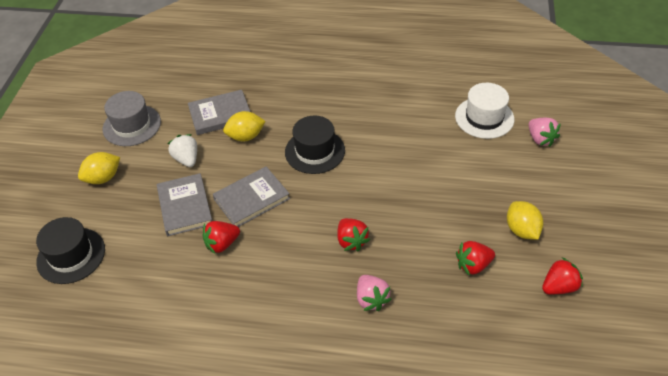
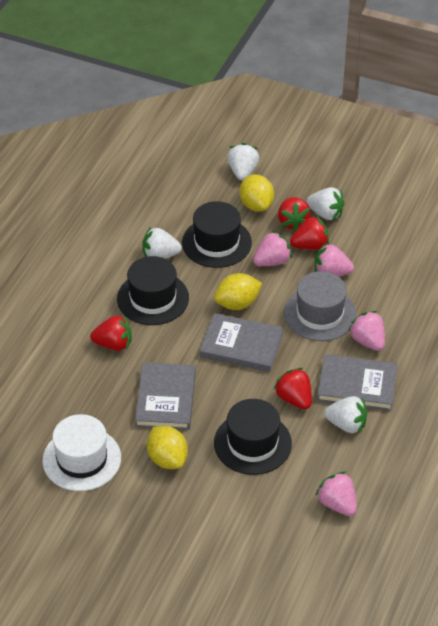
black hat: 2 -> 3
pink strawberry: 2 -> 4
white strawberry: 1 -> 4

